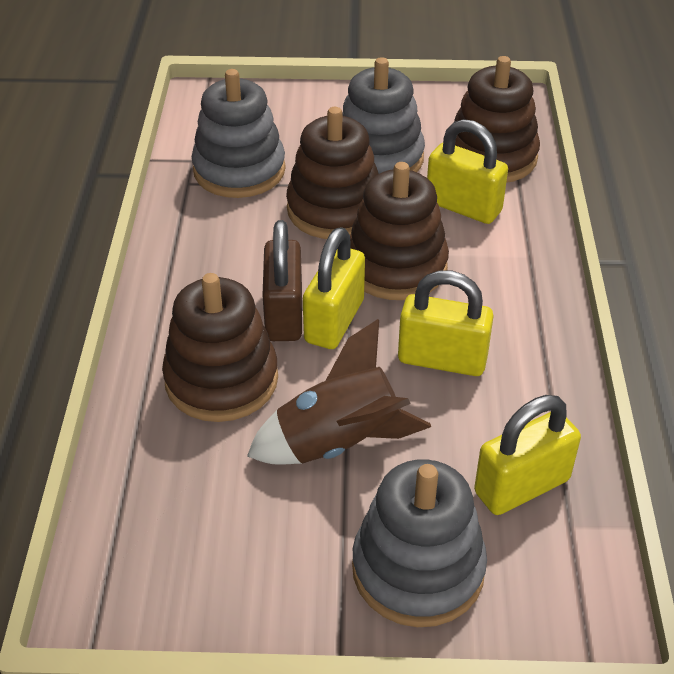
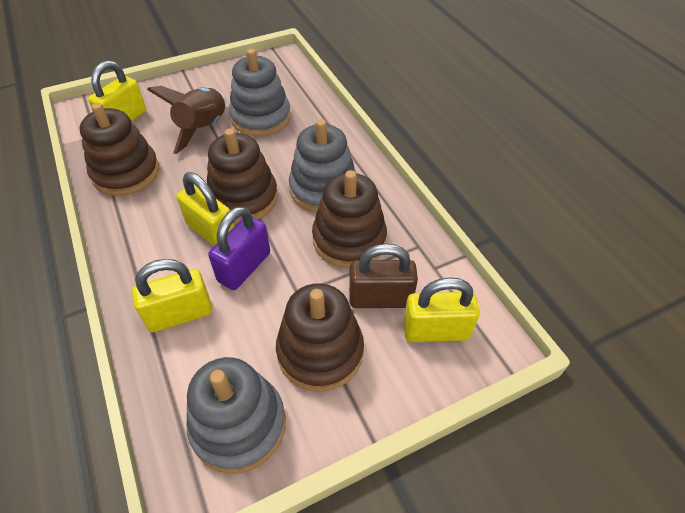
purple padlock: 0 -> 1

